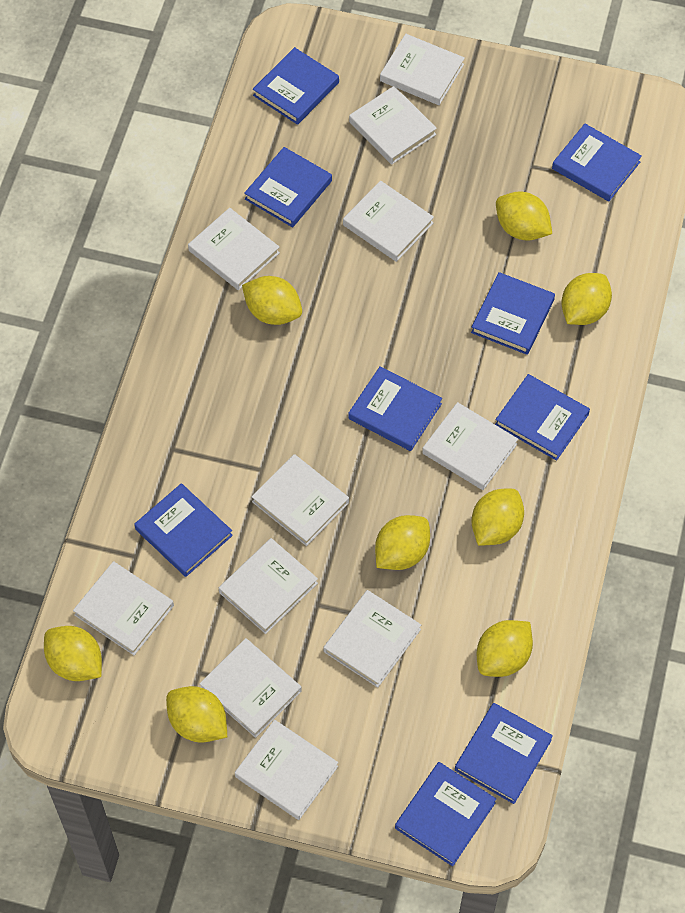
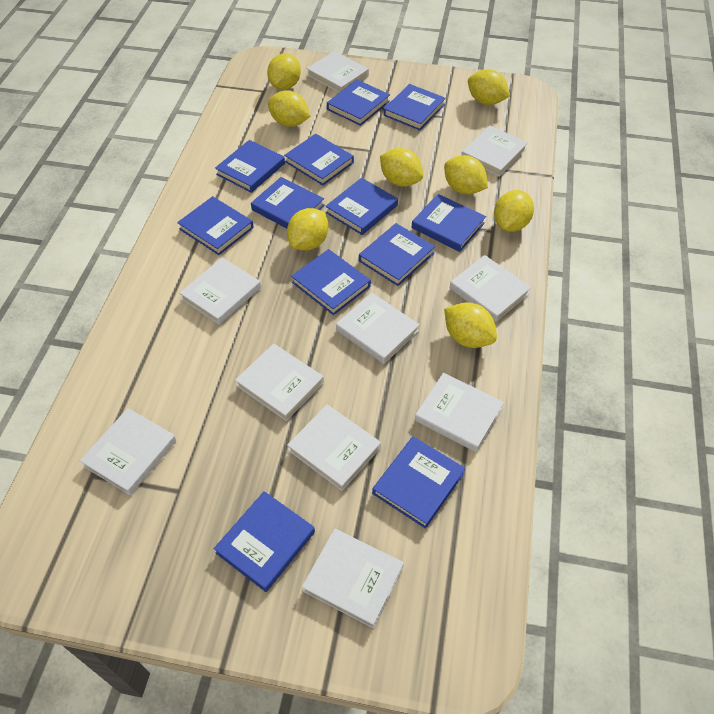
blue book: 9 -> 12
white book: 11 -> 10

